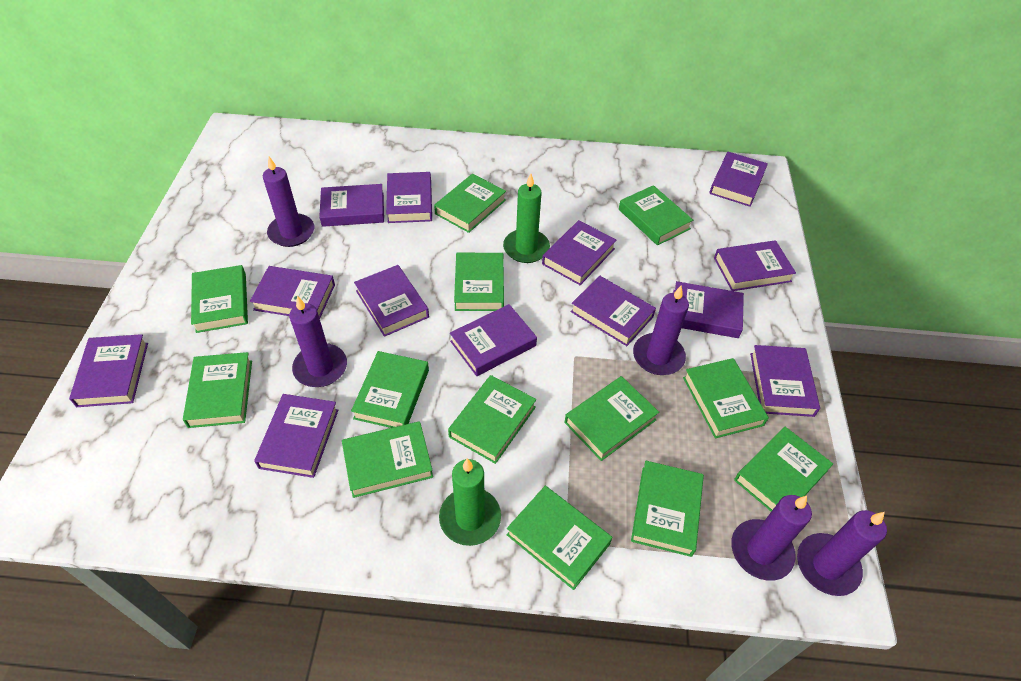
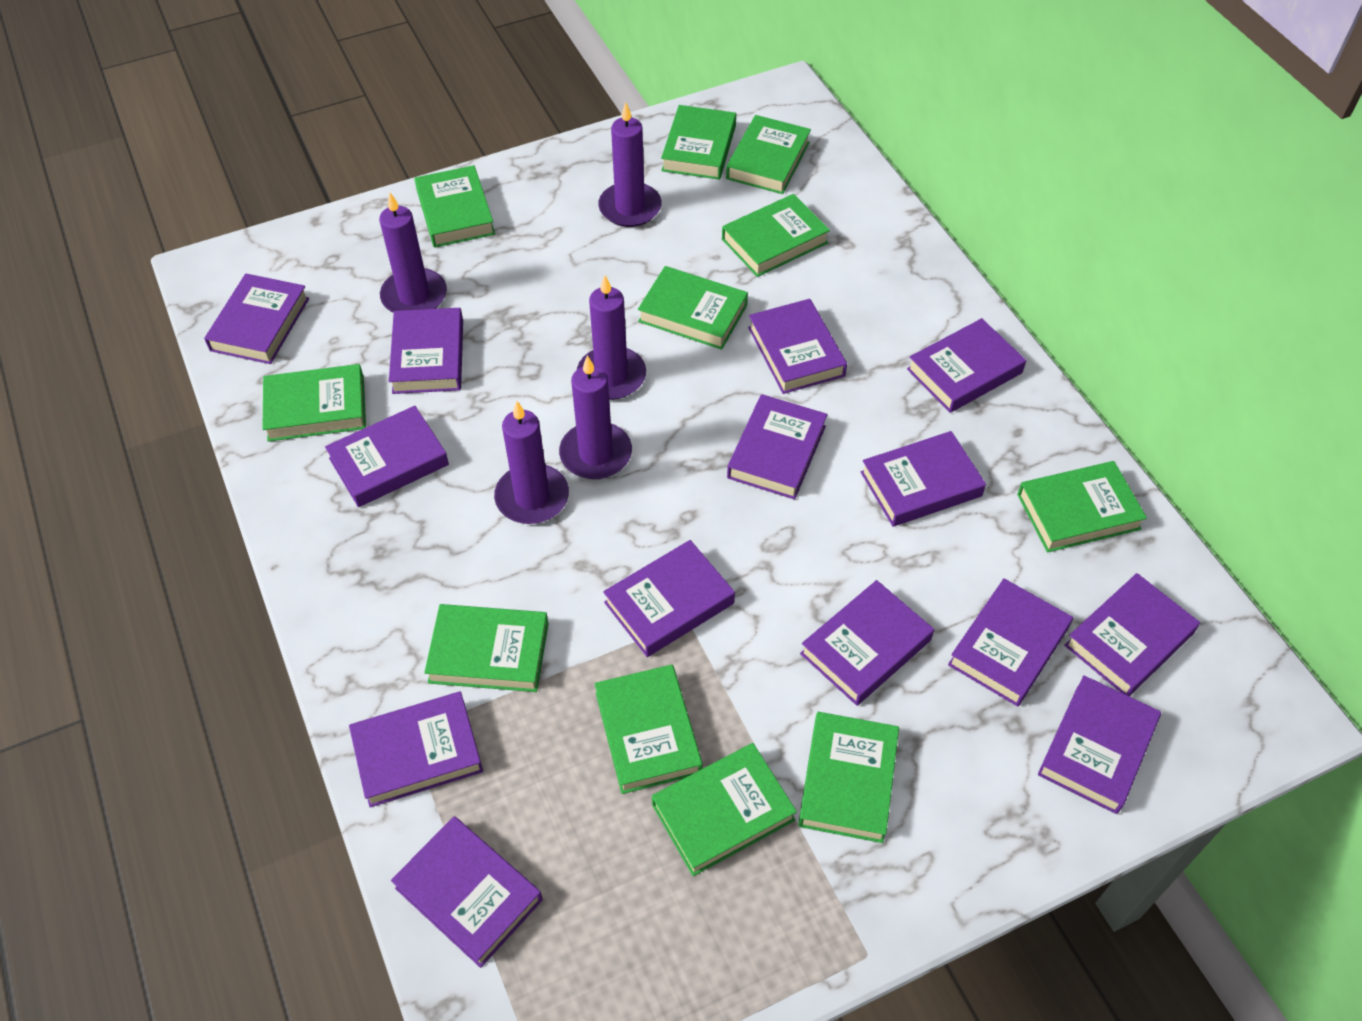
green book: 13 -> 11
green candle: 2 -> 0
purple book: 13 -> 14

